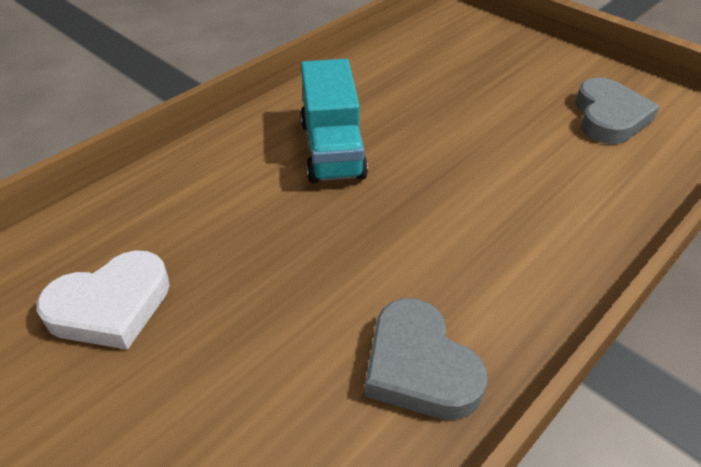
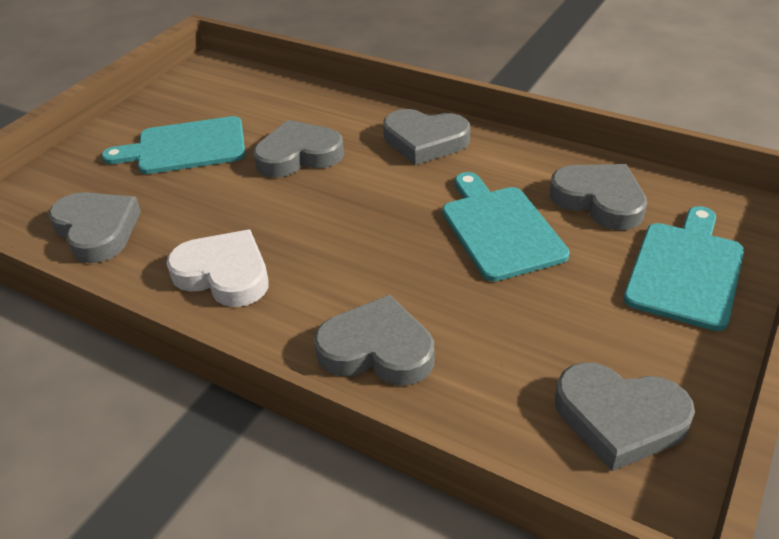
grey heart: 2 -> 6
turquoise cutting board: 0 -> 3
turquoise truck: 1 -> 0

